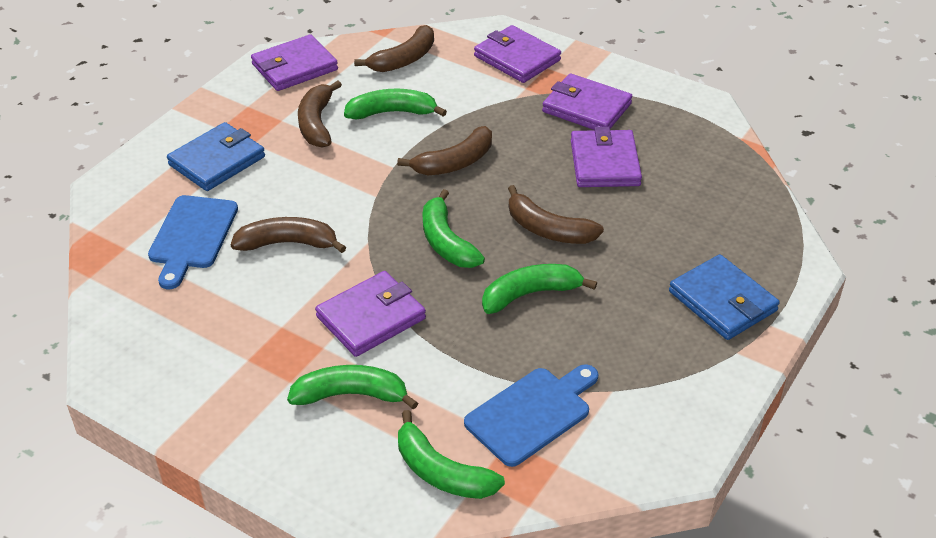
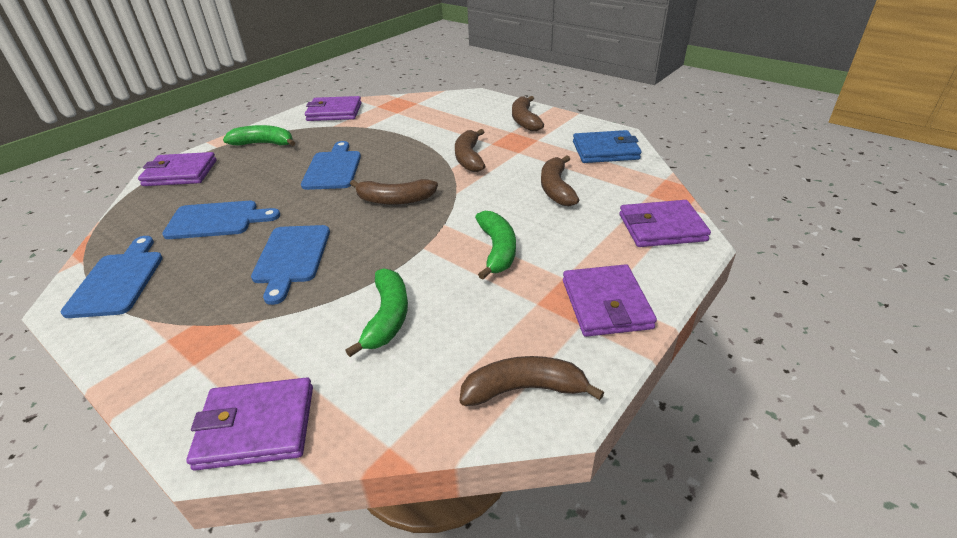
blue cutting board: 2 -> 4
blue wallet: 2 -> 1
green banana: 5 -> 3

